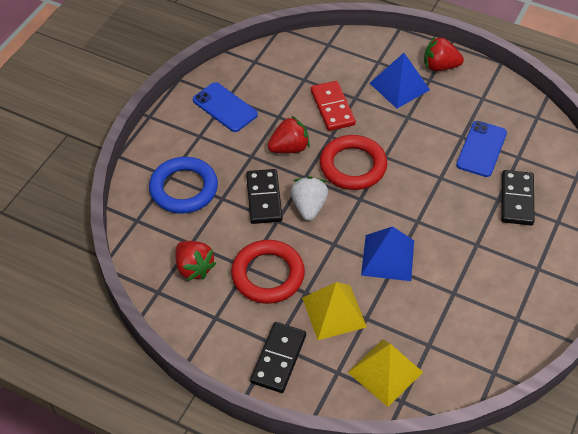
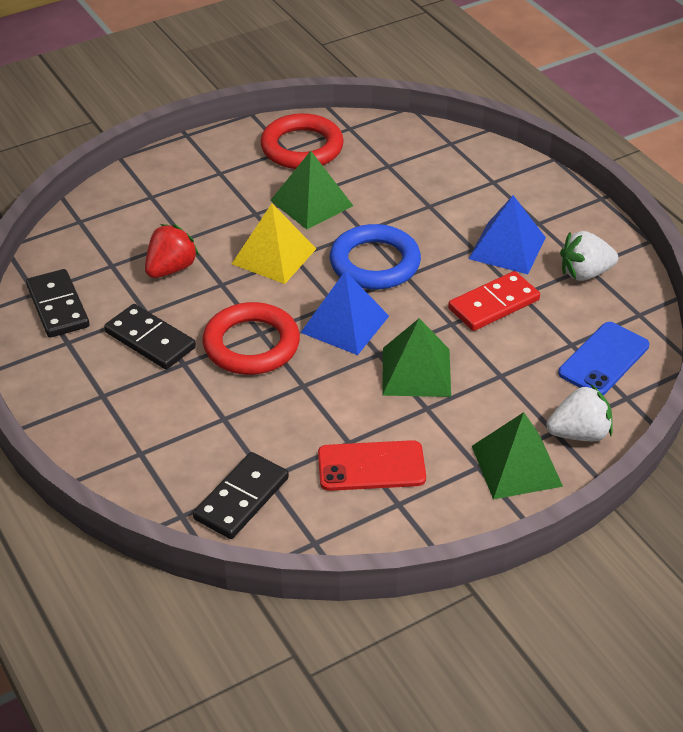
blue phone: 2 -> 1
green pyramid: 0 -> 3
red phone: 0 -> 1
red strawberry: 3 -> 1
white strawberry: 1 -> 2
yellow pyramid: 2 -> 1

